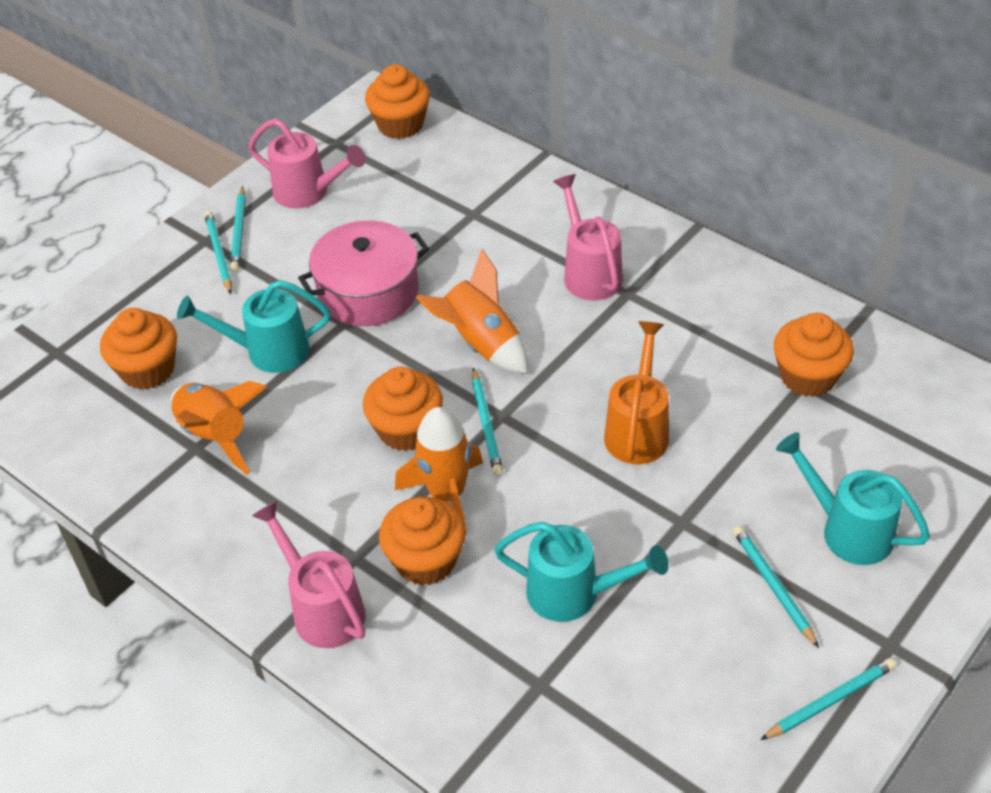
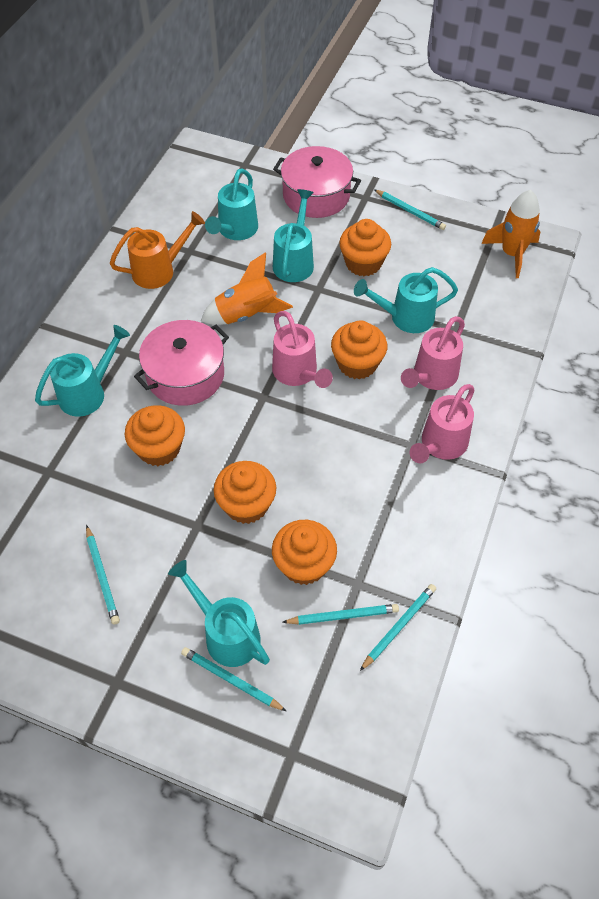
orange rocket: 3 -> 2
pink pot: 1 -> 2
turquoise watering can: 3 -> 5

